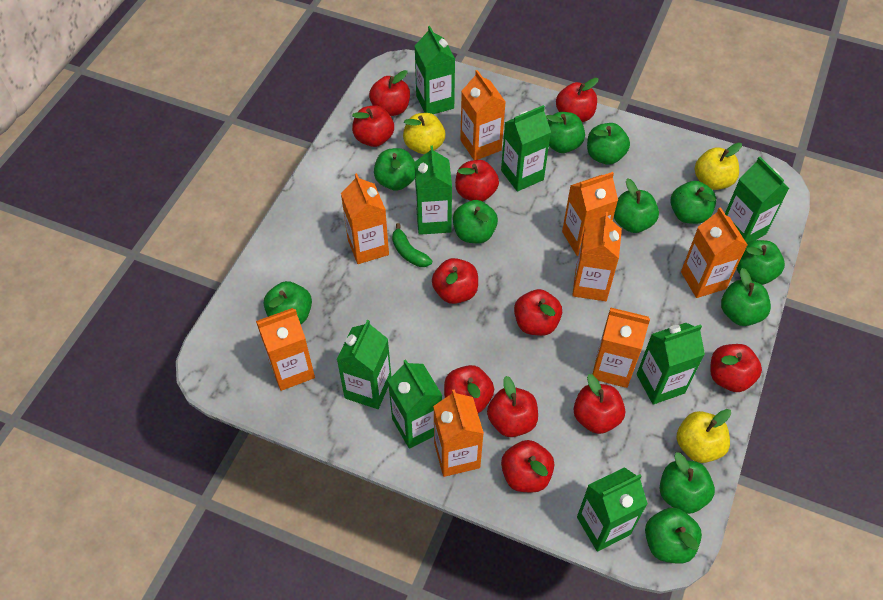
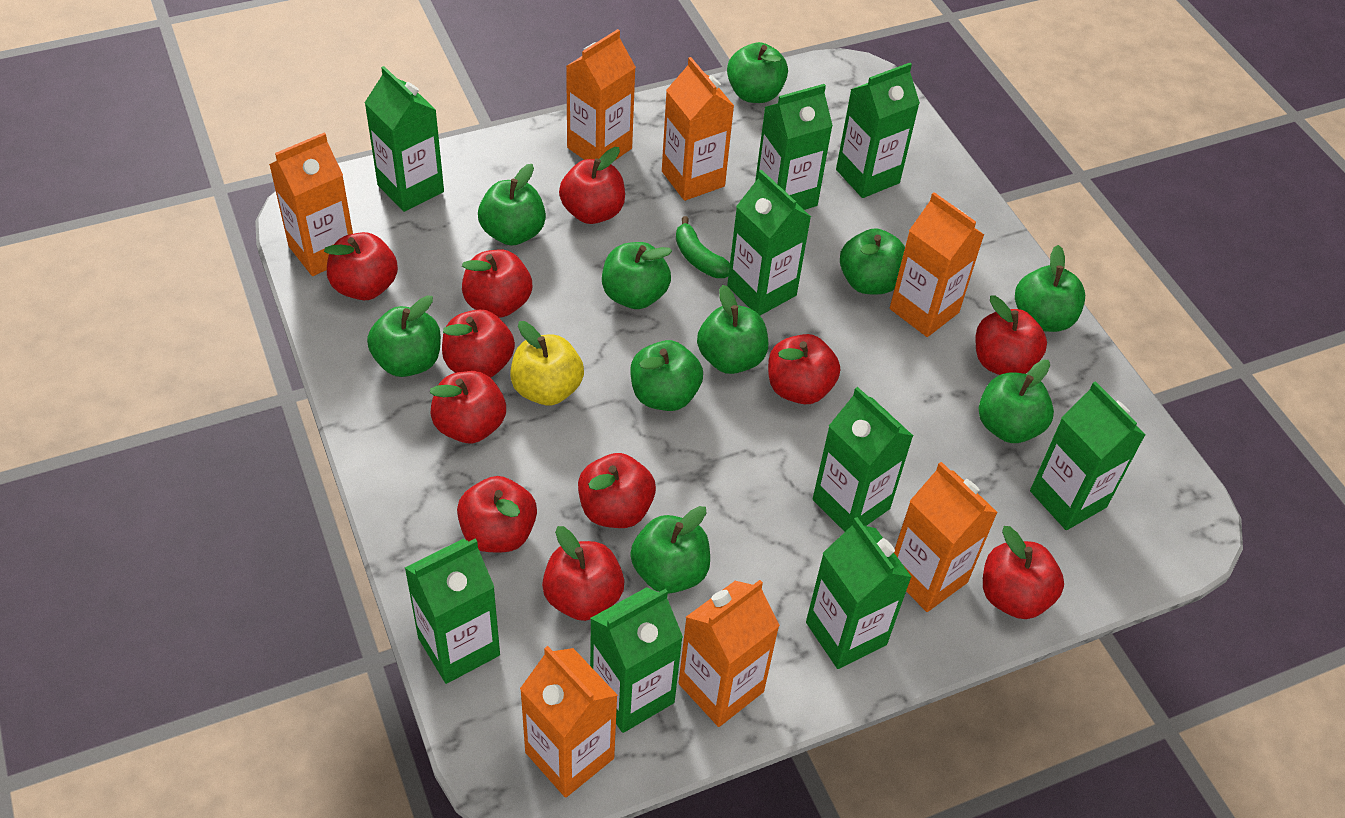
green apple: 11 -> 10
green carton: 8 -> 9
orange carton: 8 -> 7
yellow apple: 3 -> 1

